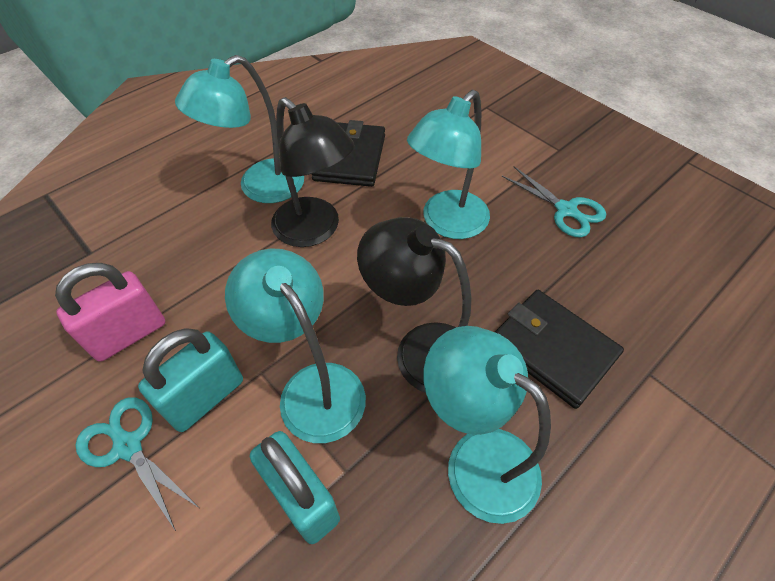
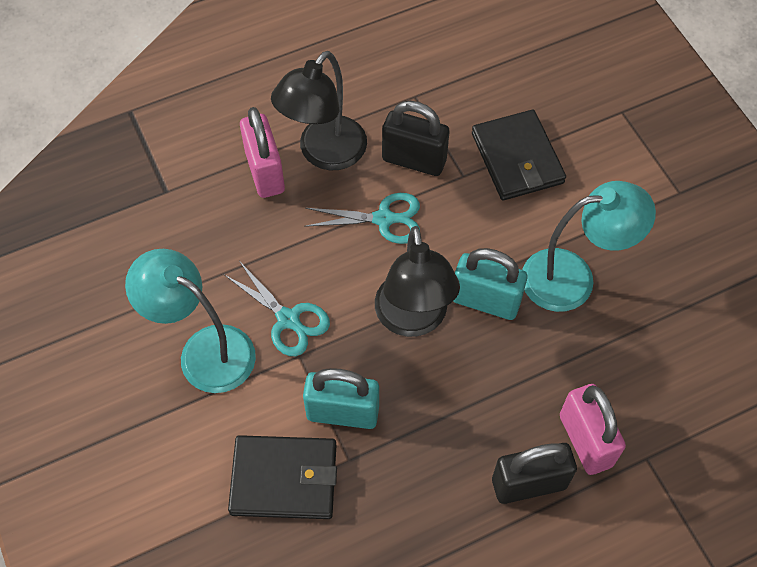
black padlock: 0 -> 2
pink padlock: 1 -> 2
turquoise lamp: 4 -> 2

